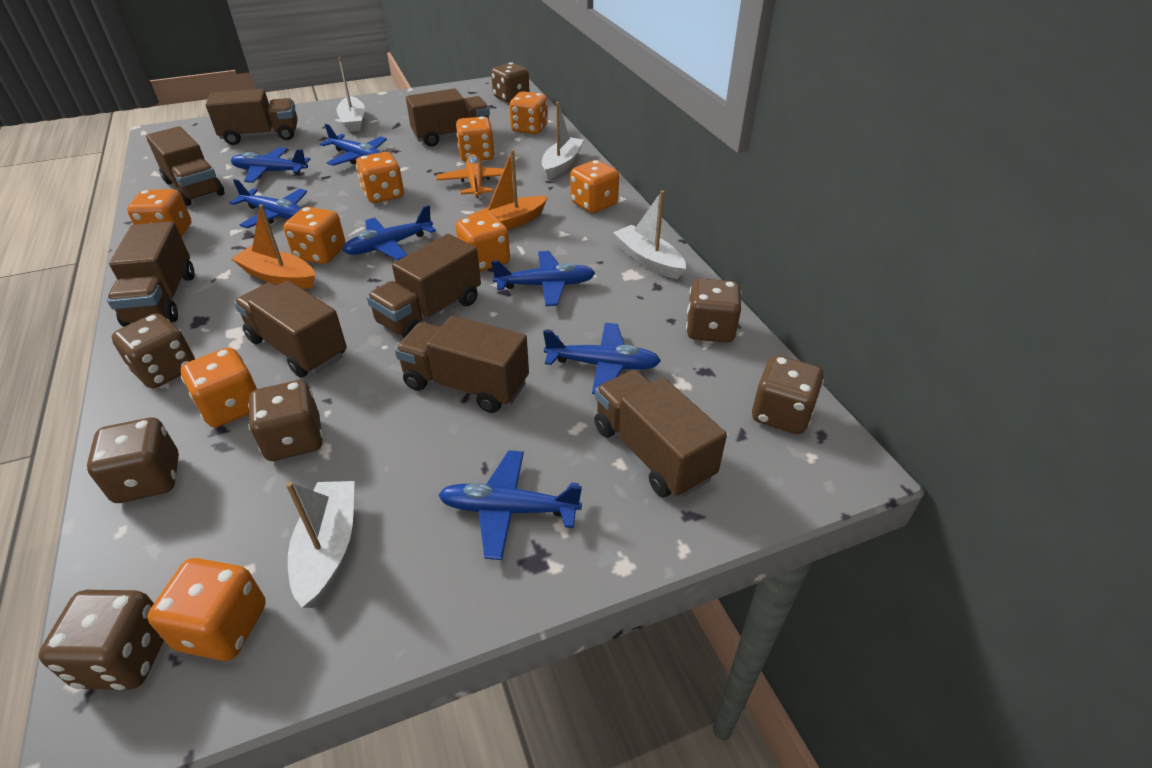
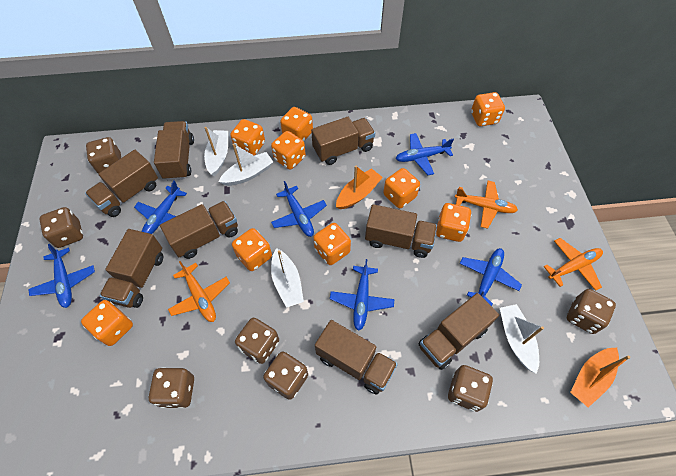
blue plane: 7 -> 6
orange plane: 1 -> 3

